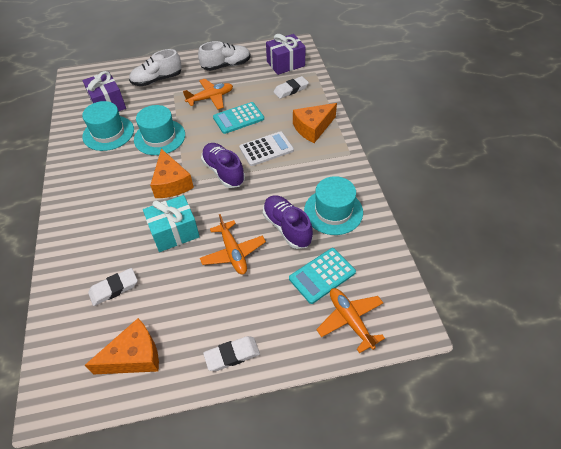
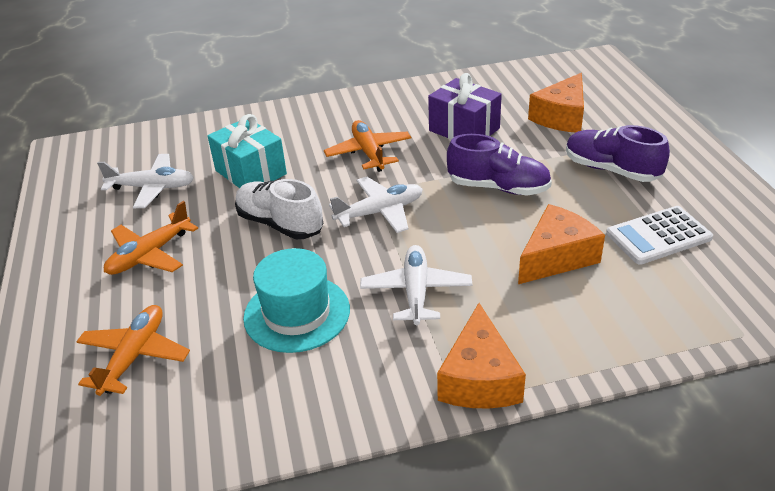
purple gift: 2 -> 1
turquoise calculator: 2 -> 0
turquoise hat: 3 -> 1
white eraser: 3 -> 0
white plane: 0 -> 3
white shoe: 2 -> 1

